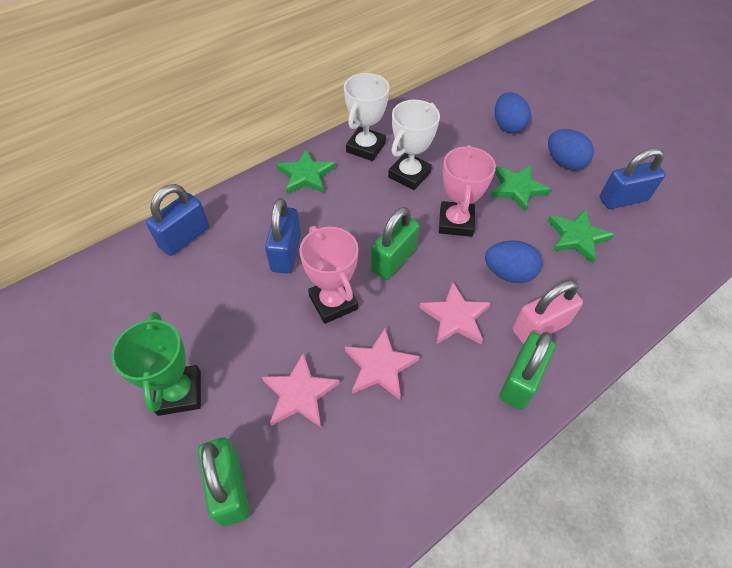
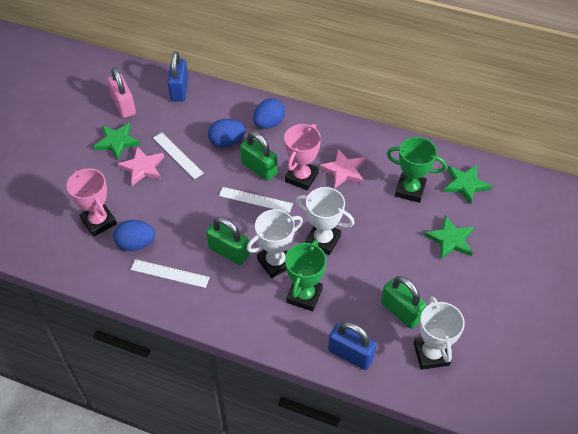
blue padlock: 3 -> 2
green trophy: 1 -> 2
pink star: 3 -> 2
white ruler: 0 -> 3
white trophy: 2 -> 3

